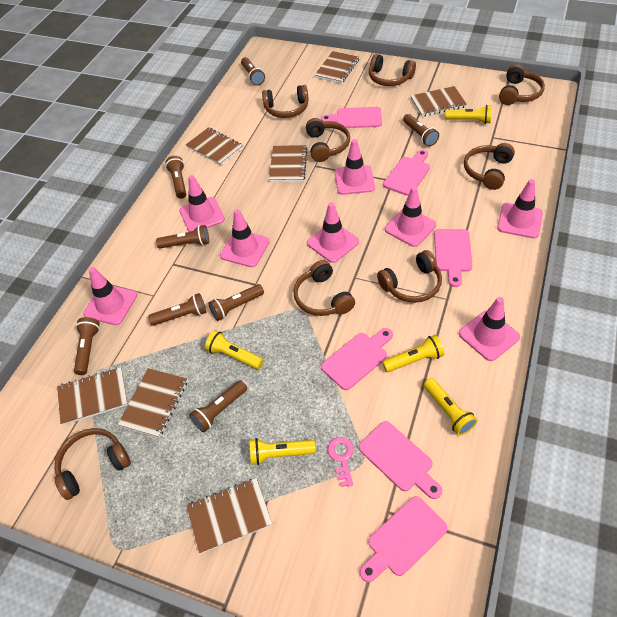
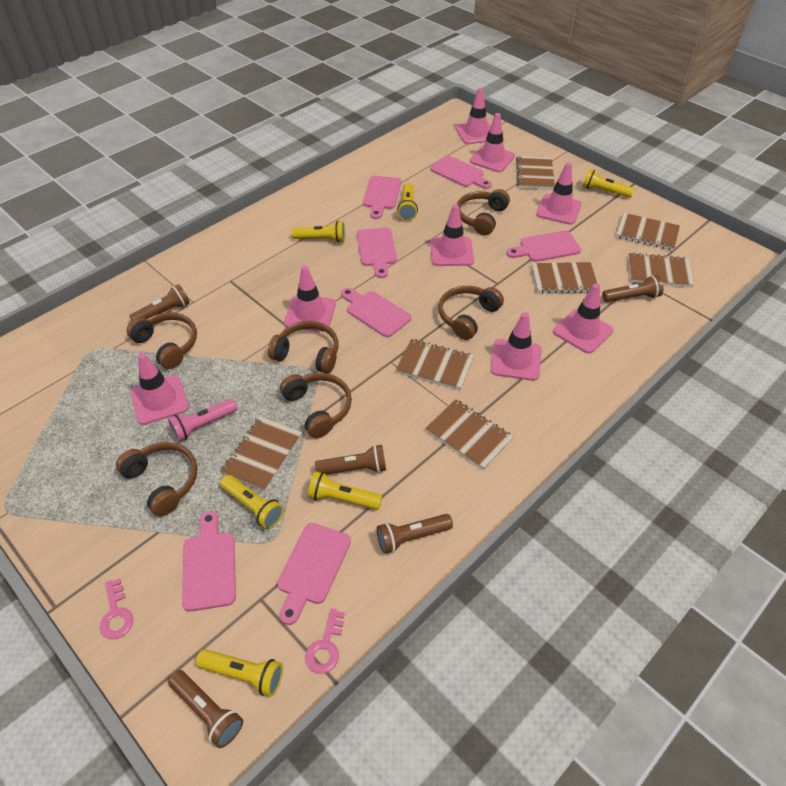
brown flashlight: 8 -> 5
brown headphones: 8 -> 6
pink cutting board: 6 -> 7
pink flashlight: 0 -> 1
pink key: 1 -> 2
yellow flashlight: 5 -> 6

